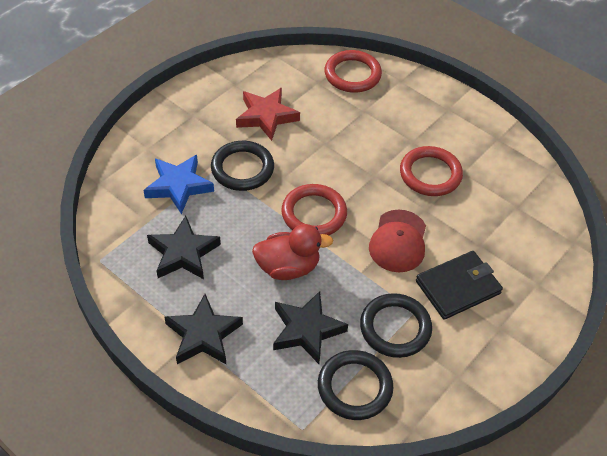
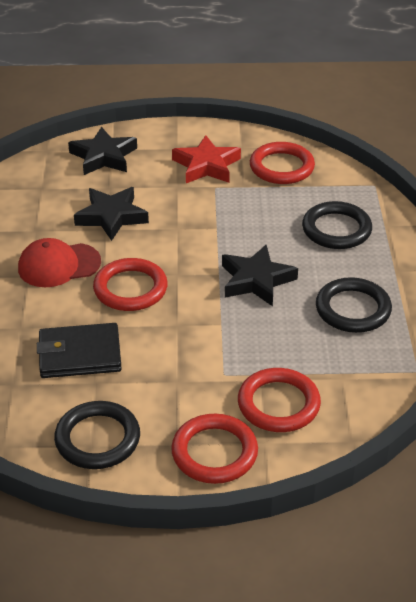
blue star: 1 -> 0
red duck: 1 -> 0
red ring: 3 -> 4

